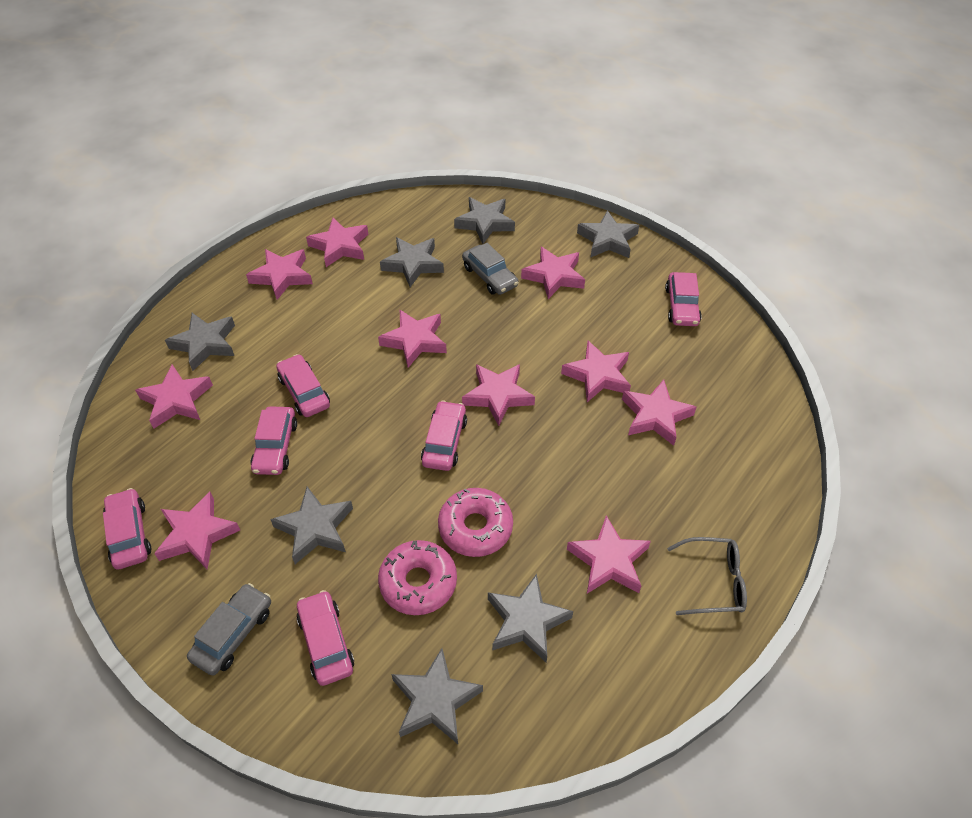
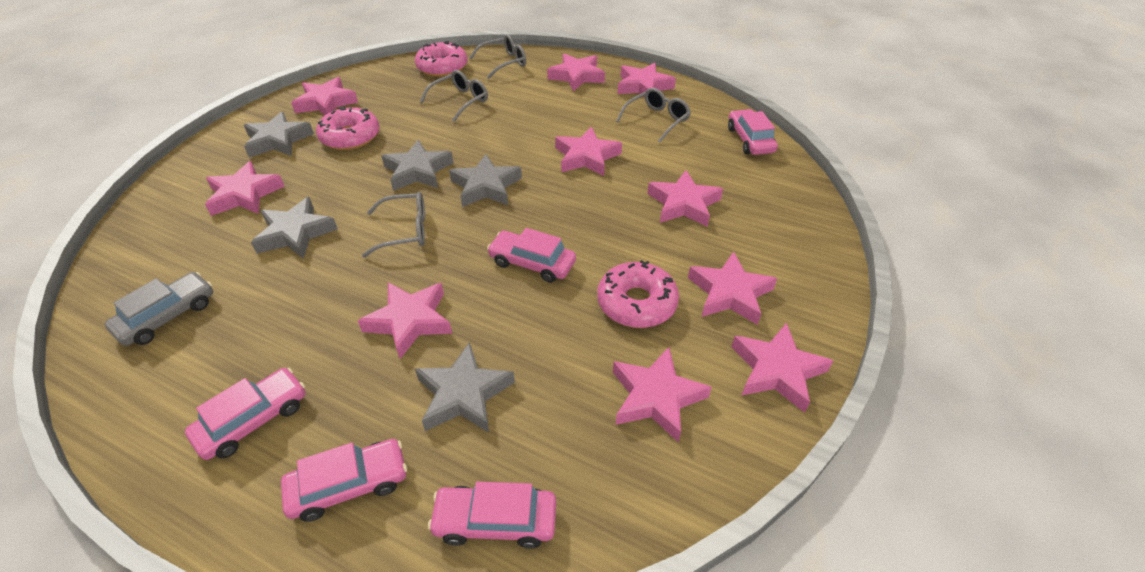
grey car: 2 -> 1
grey glasses: 1 -> 4
grey star: 7 -> 5
pink car: 6 -> 5
pink donut: 2 -> 3

